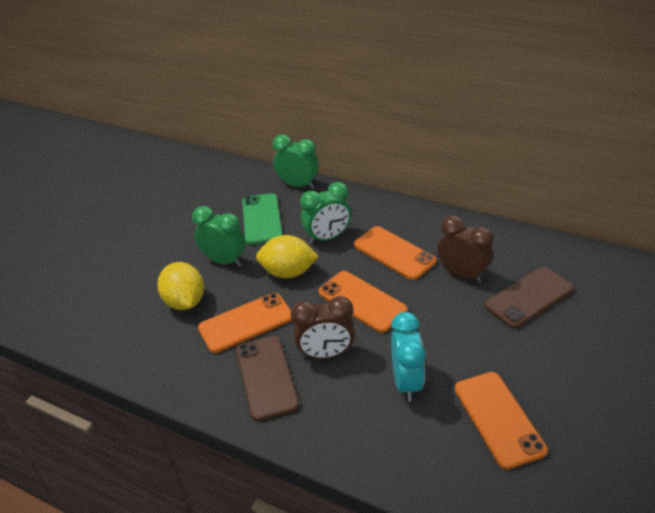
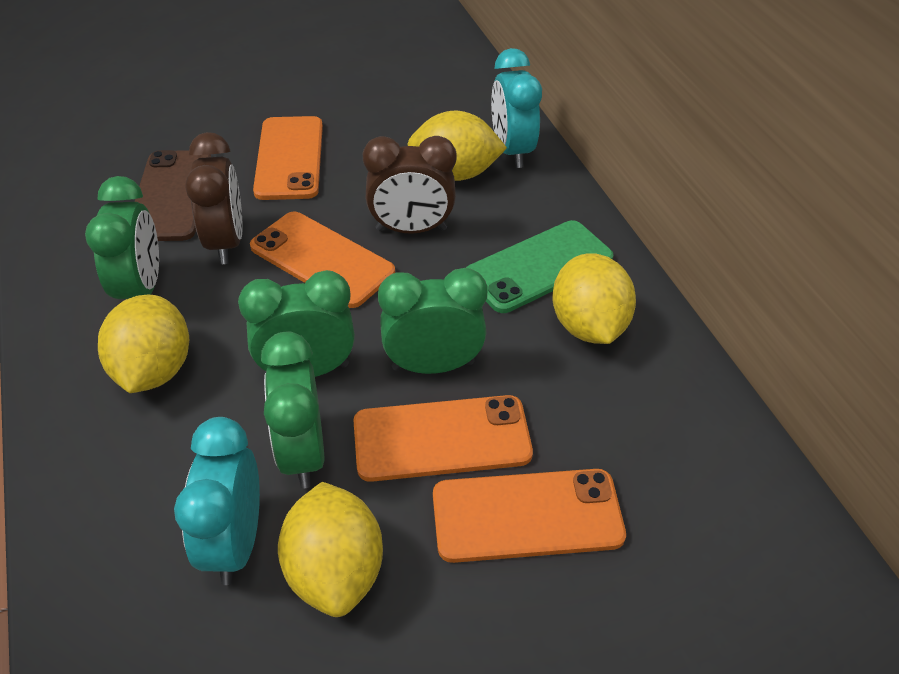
brown phone: 2 -> 1
green clock: 3 -> 4
turquoise clock: 1 -> 2
yellow lemon: 2 -> 4

